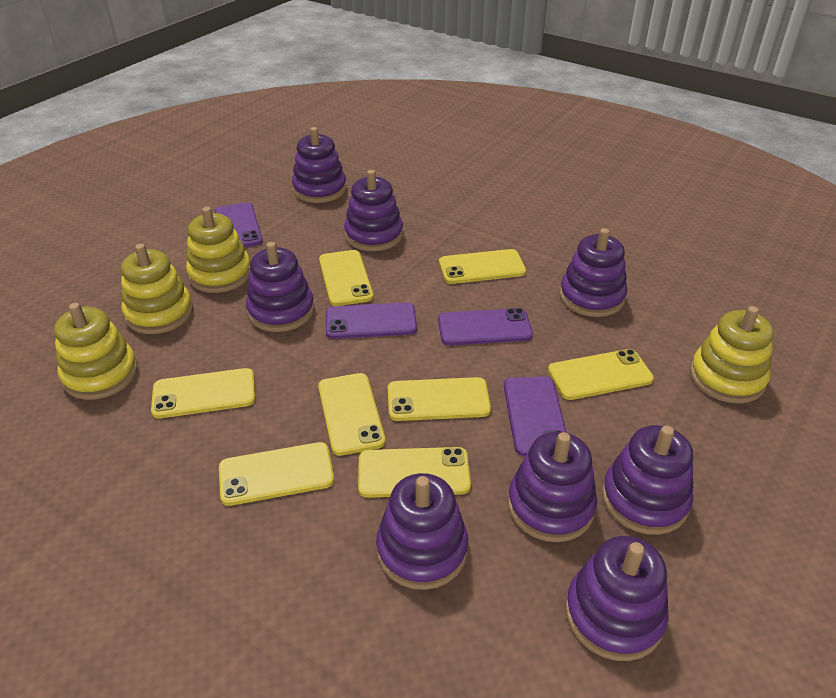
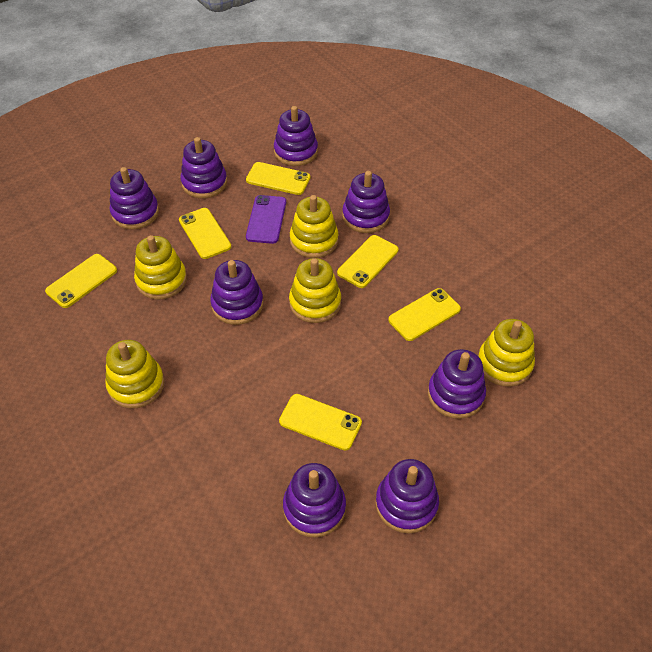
purple phone: 4 -> 1
yellow phone: 8 -> 6
yellow stacking toy: 4 -> 5

